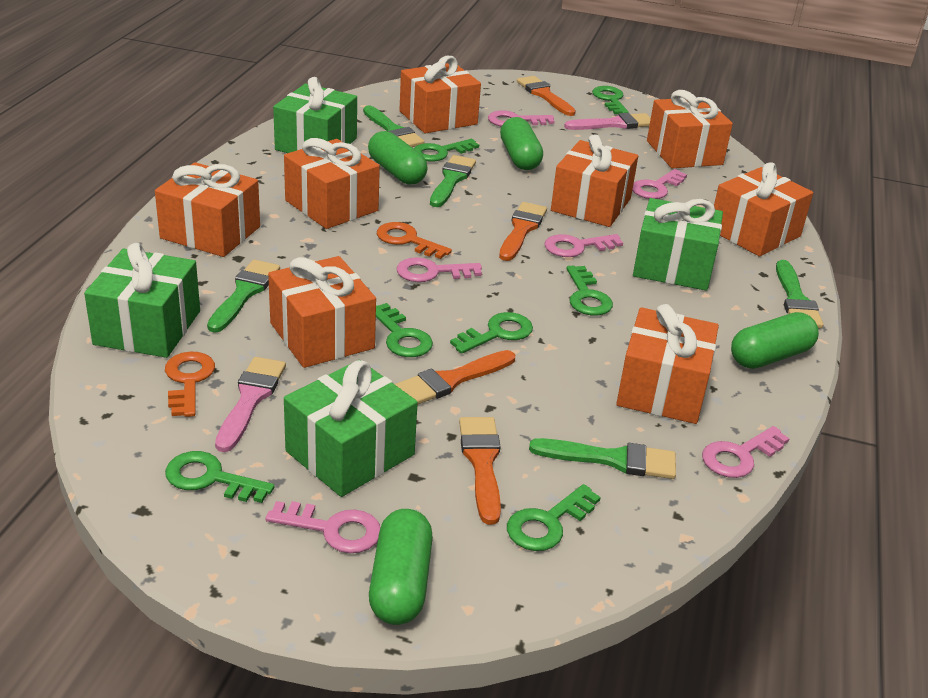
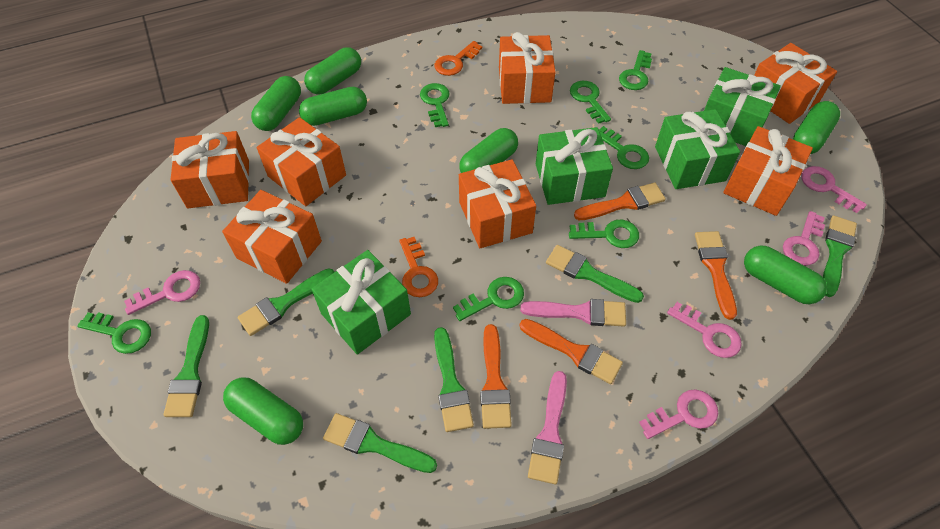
green brush: 5 -> 6
green capsule: 4 -> 7
orange gift: 8 -> 7
pink key: 6 -> 5

